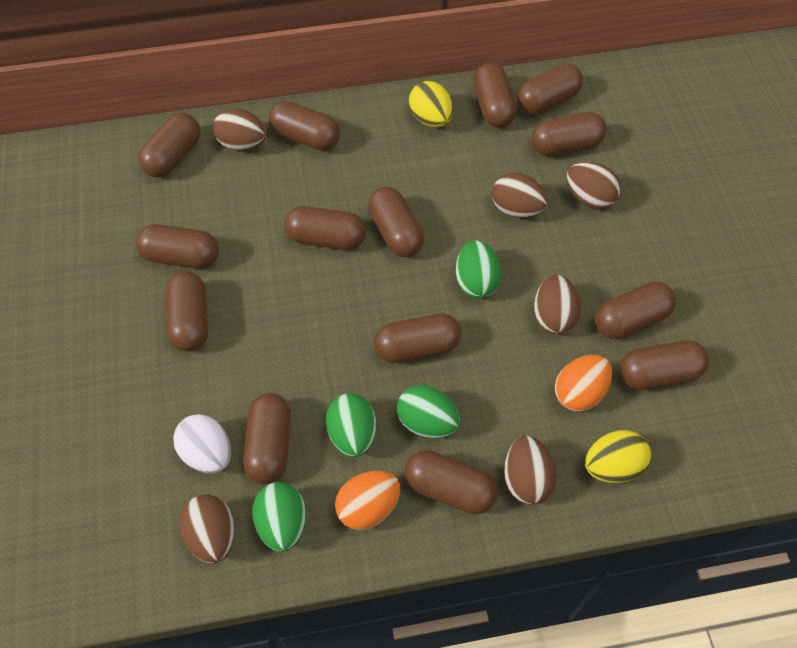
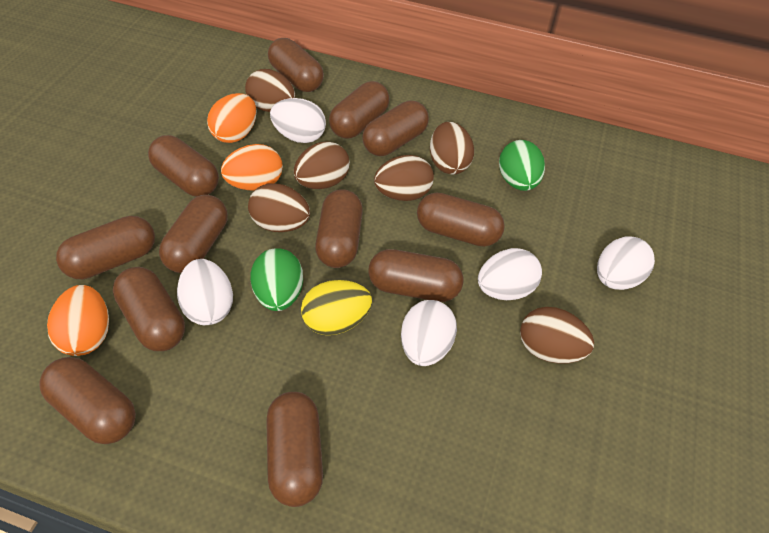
brown capsule: 14 -> 12
green egg: 4 -> 2
orange egg: 2 -> 3
white egg: 1 -> 5
yellow egg: 2 -> 1

